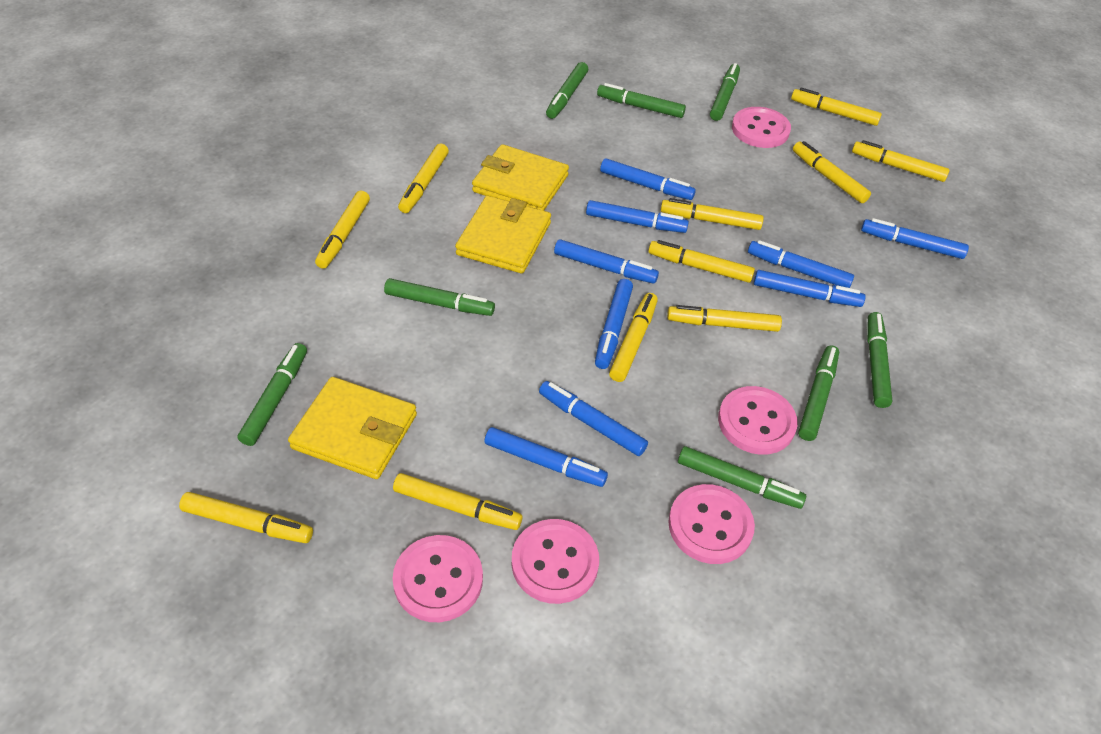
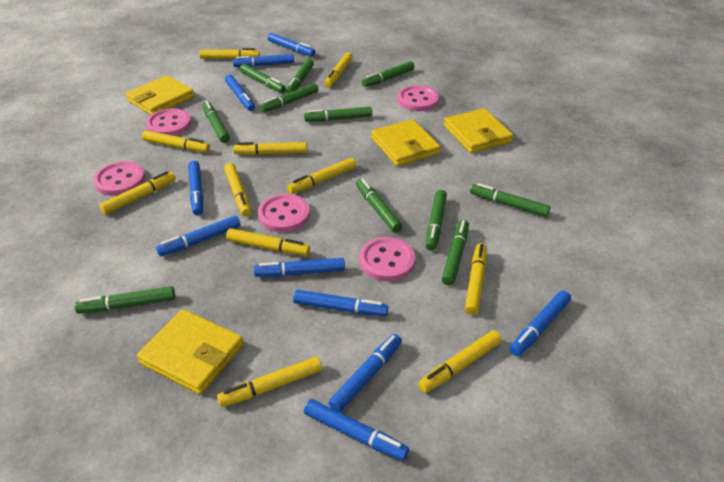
blue marker: 9 -> 10
green marker: 8 -> 11
yellow wallet: 3 -> 4

